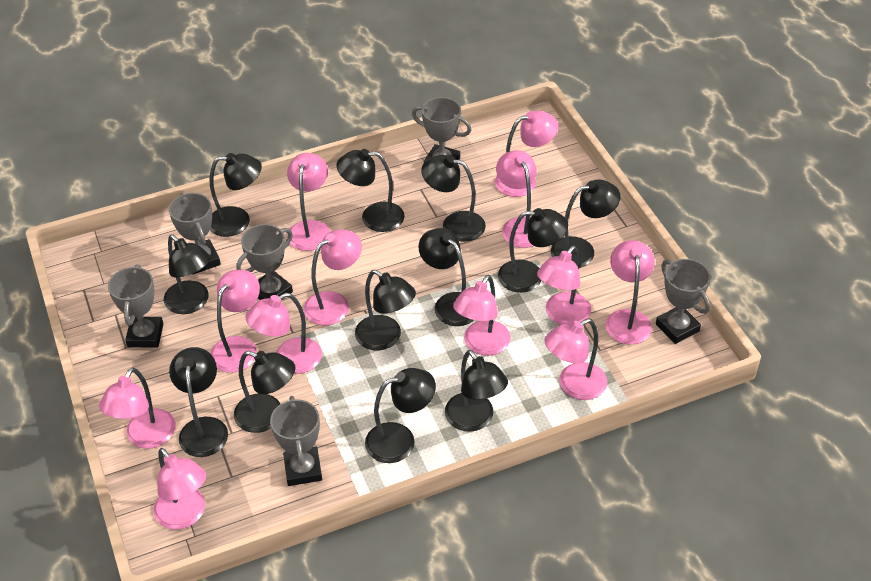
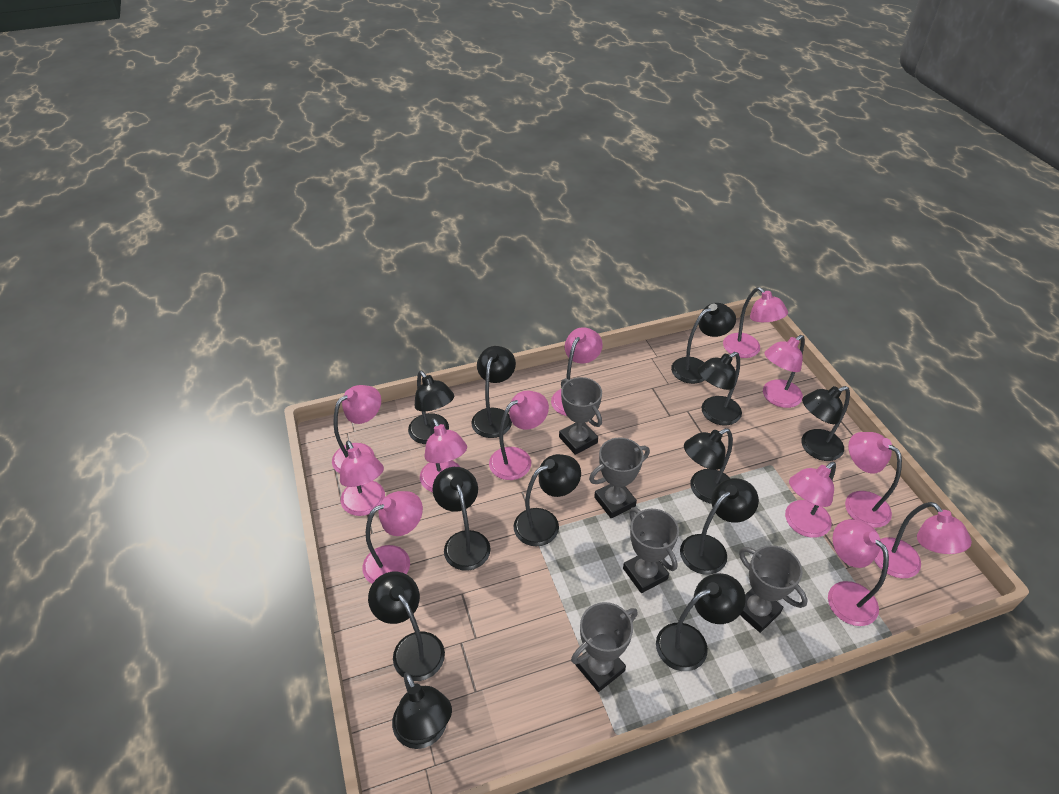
grey trophy: 6 -> 5

